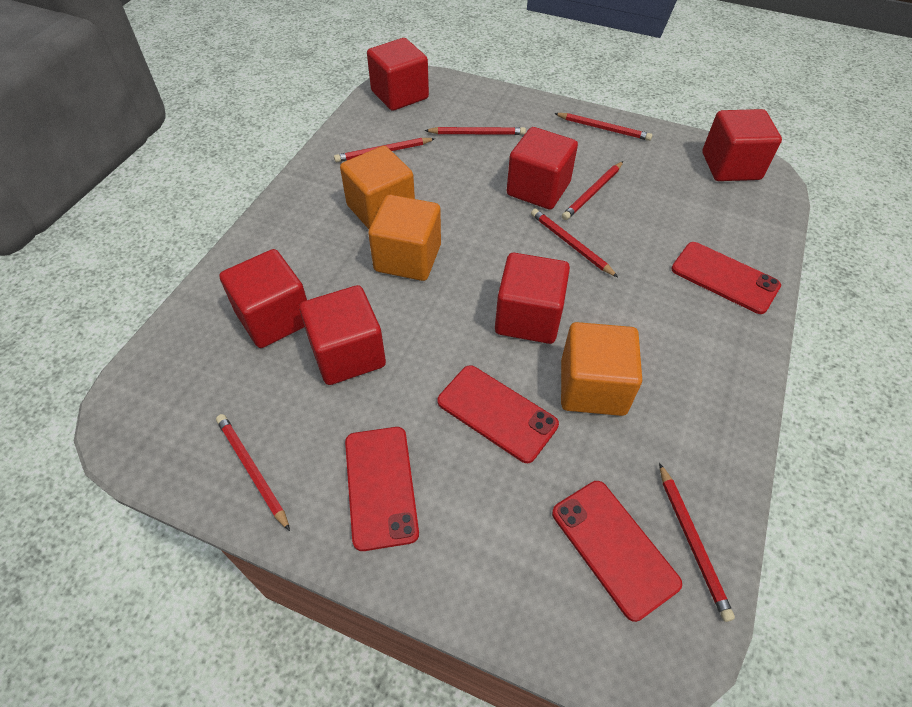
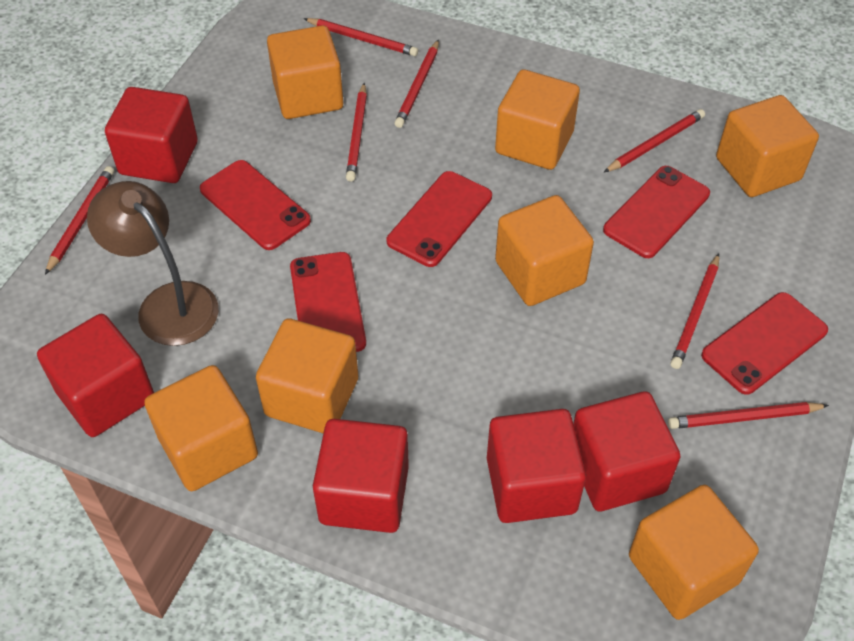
brown lamp: 0 -> 1
orange cube: 3 -> 7
red cube: 6 -> 5
red phone: 4 -> 5

